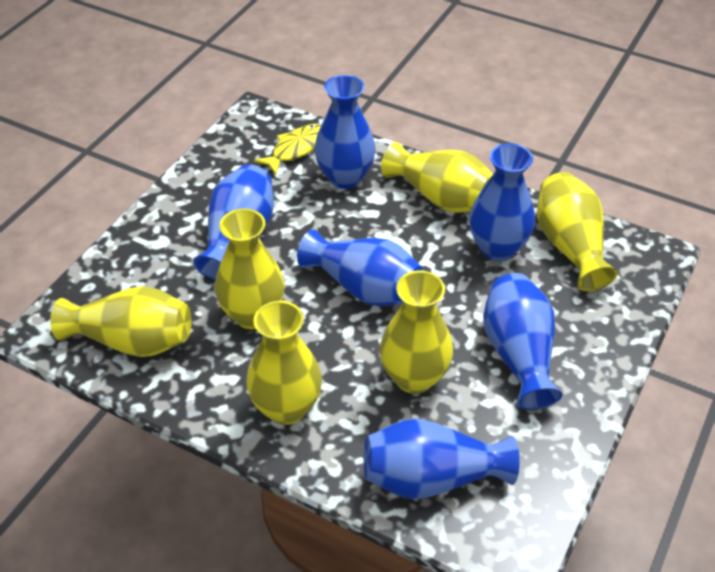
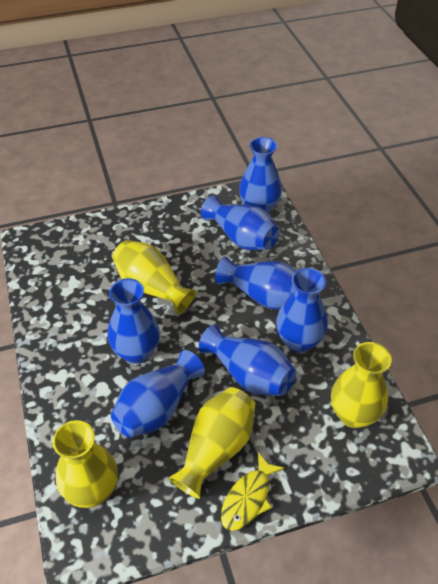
blue vase: 6 -> 7
yellow vase: 6 -> 4

